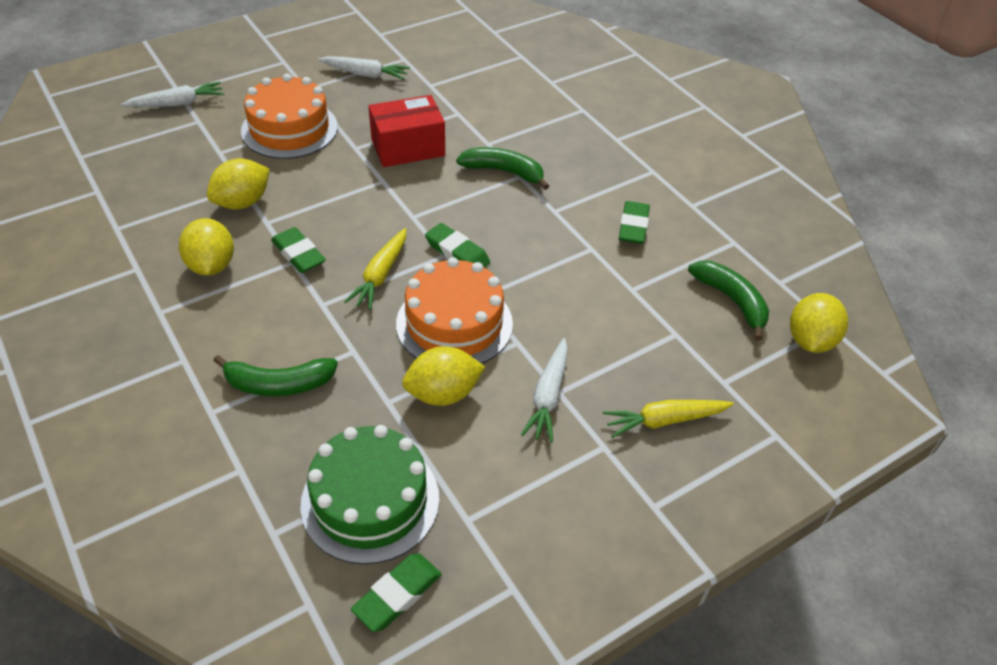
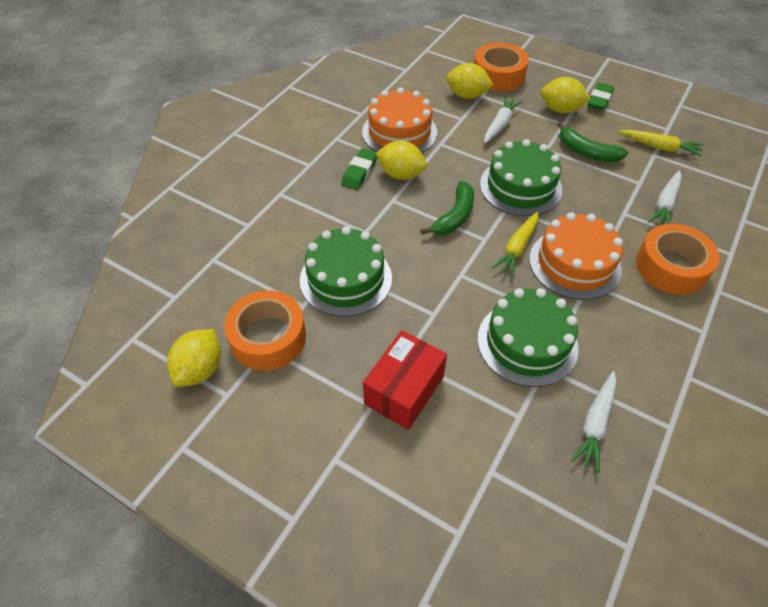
green banana: 3 -> 2
green cake: 1 -> 3
green eraser: 4 -> 2
orange tape: 0 -> 3

